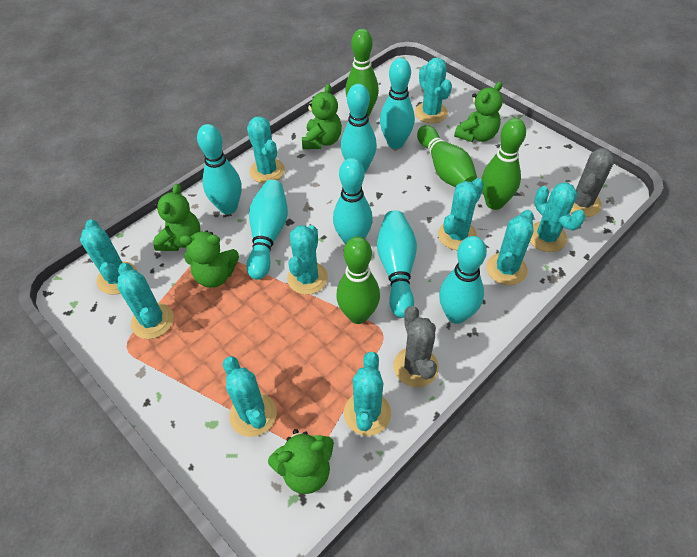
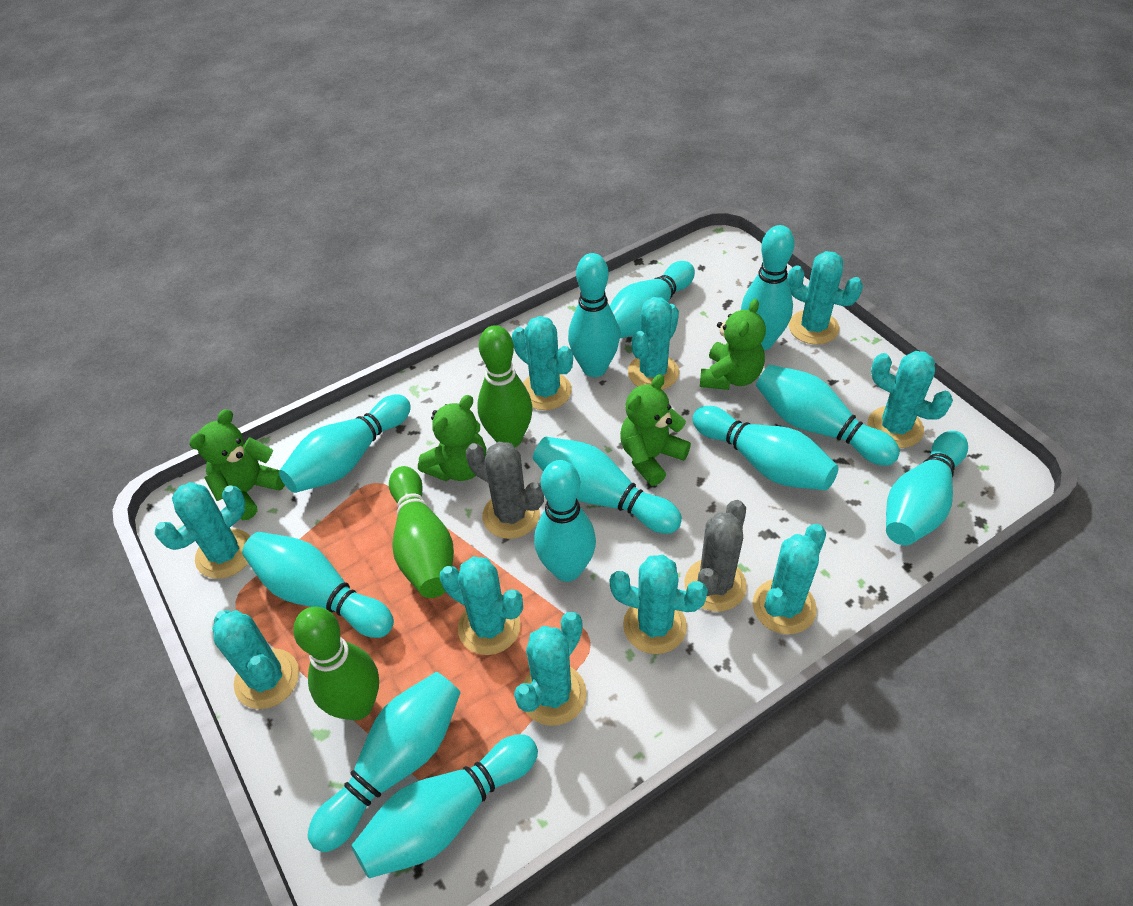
green bowling pin: 4 -> 3
green teddy bear: 5 -> 4
turquoise bowling pin: 7 -> 12

